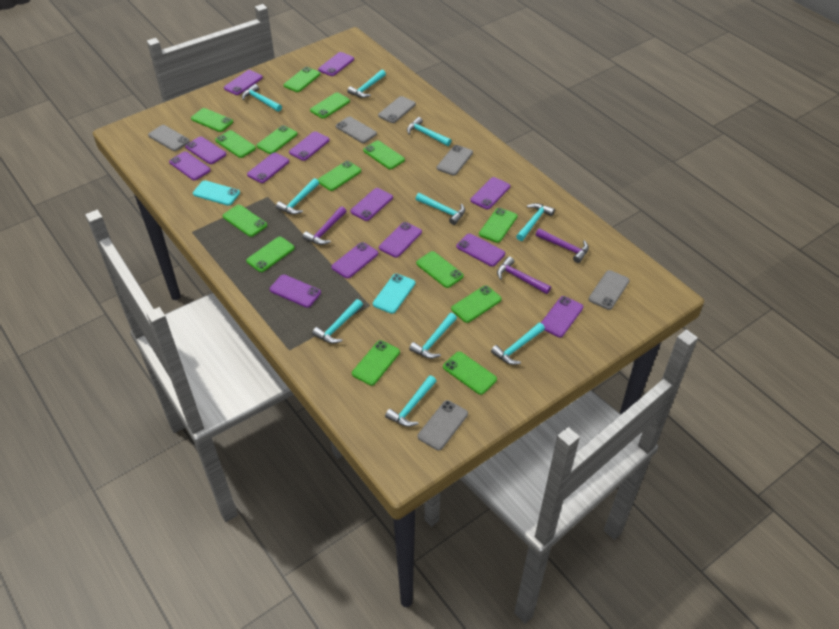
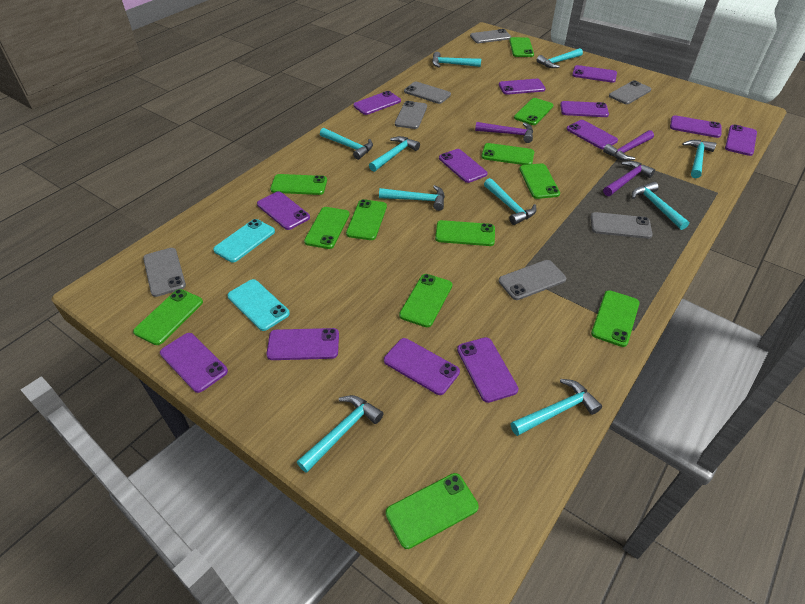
green phone: 14 -> 12
grey phone: 6 -> 7

